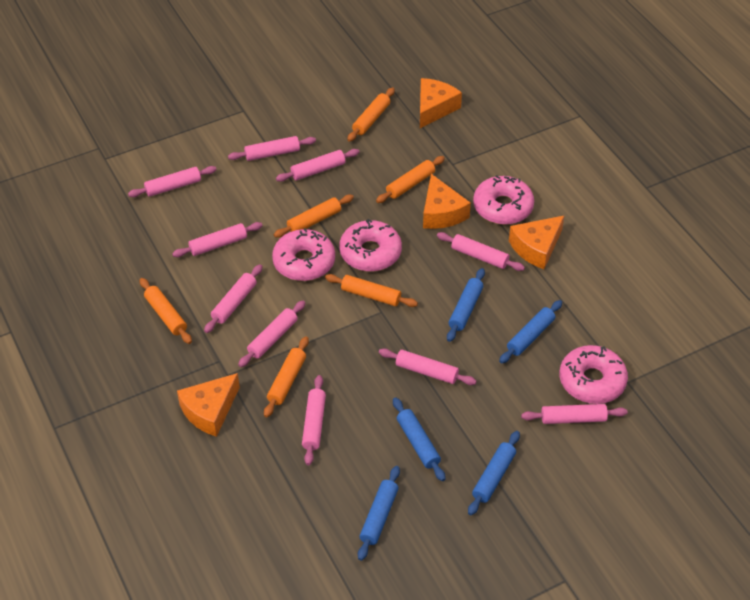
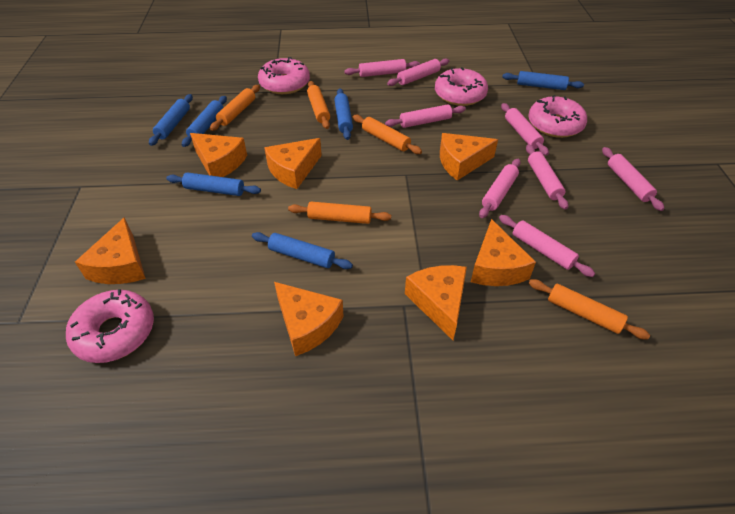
blue rolling pin: 5 -> 6
orange cheese: 4 -> 7
orange rolling pin: 6 -> 5
pink rolling pin: 10 -> 8

